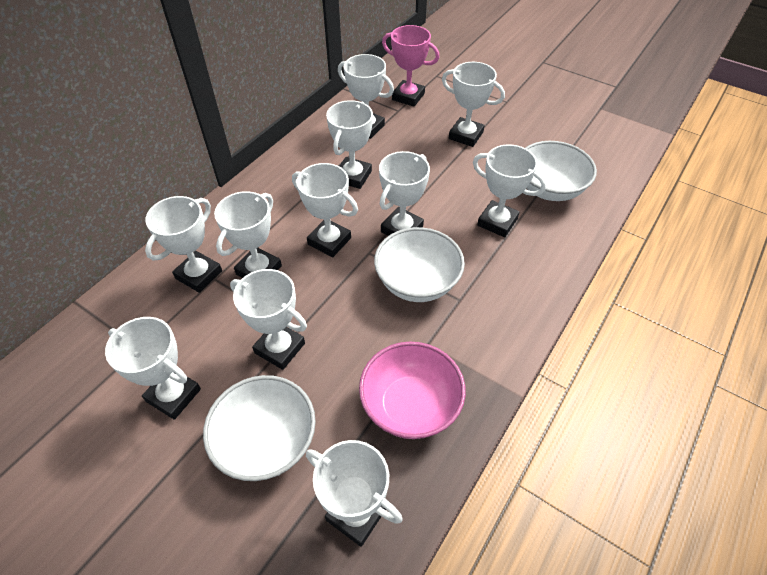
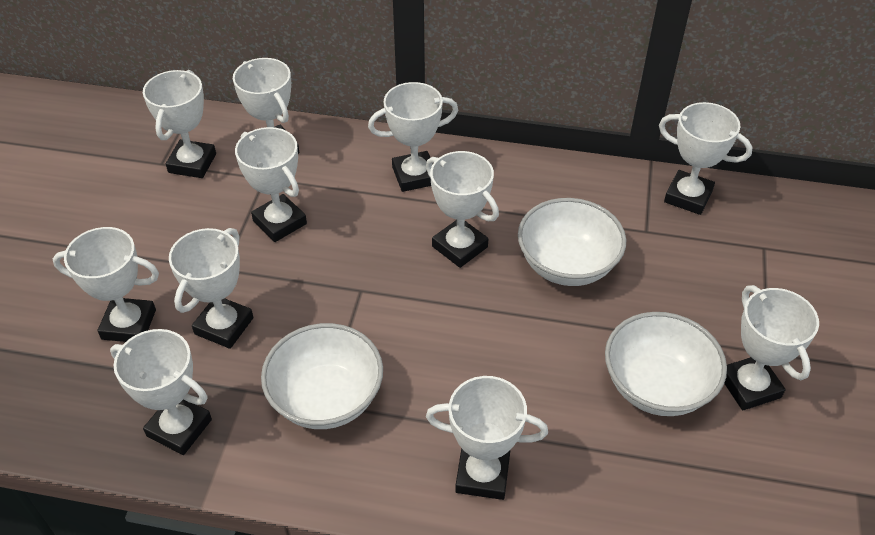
pink bowl: 1 -> 0
pink trophy: 1 -> 0

